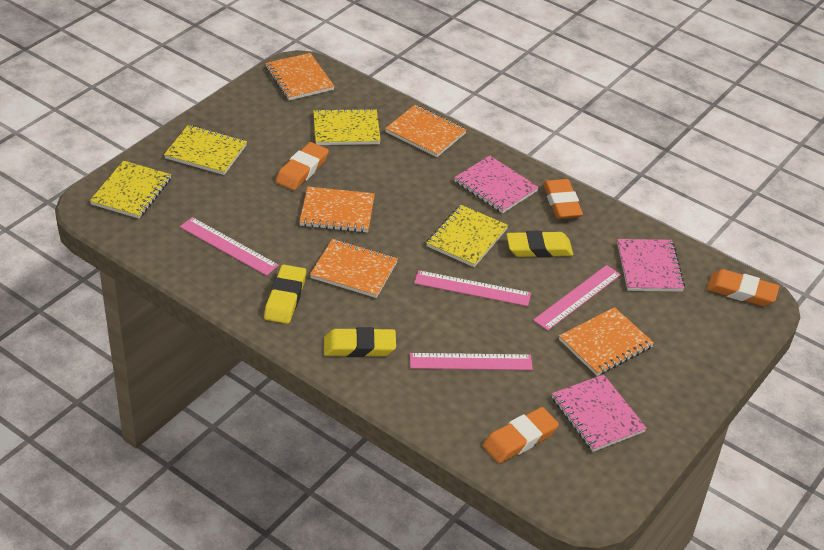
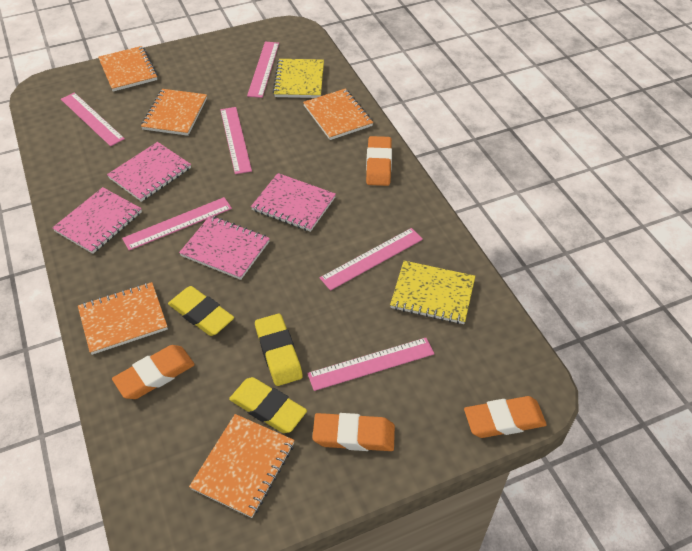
pink notebook: 3 -> 4
pink ruler: 4 -> 6
yellow notebook: 4 -> 2

